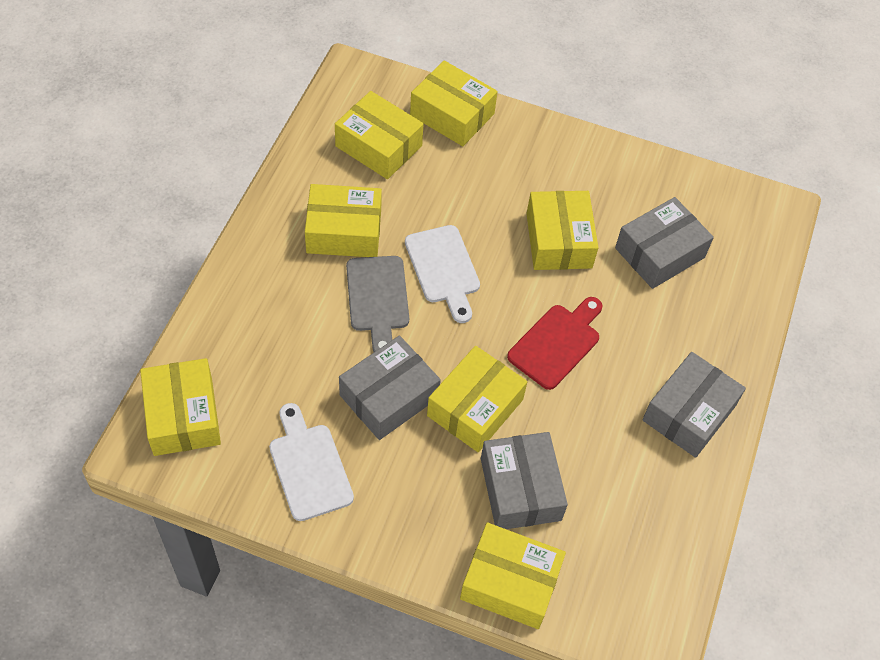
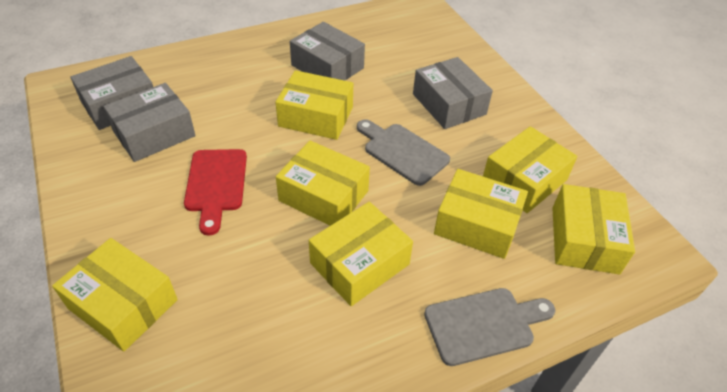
grey cutting board: 1 -> 2
white cutting board: 2 -> 0

